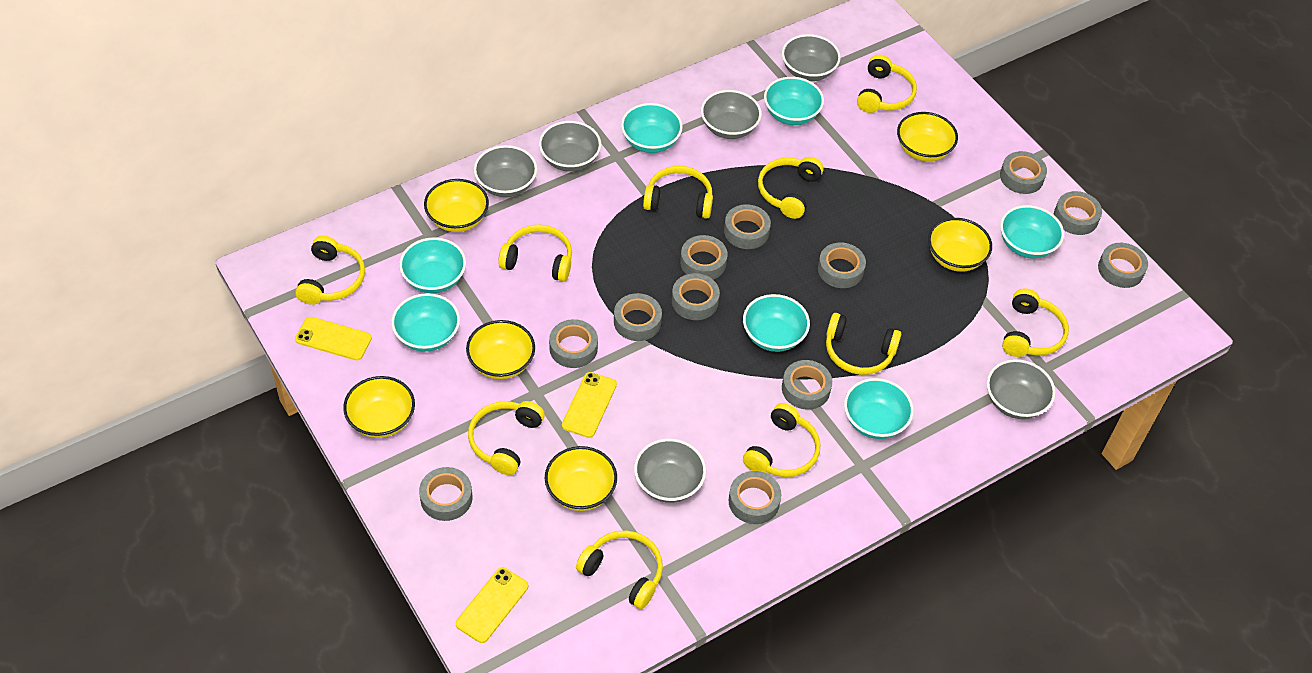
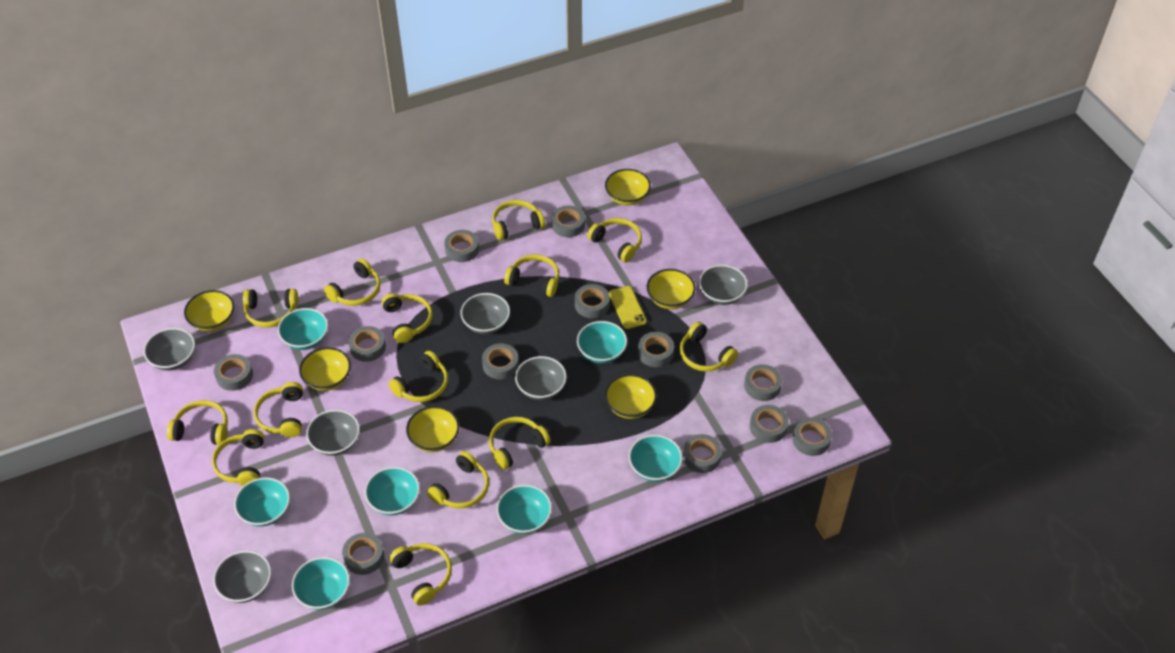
yellow headphones: 10 -> 14
yellow phone: 3 -> 1

